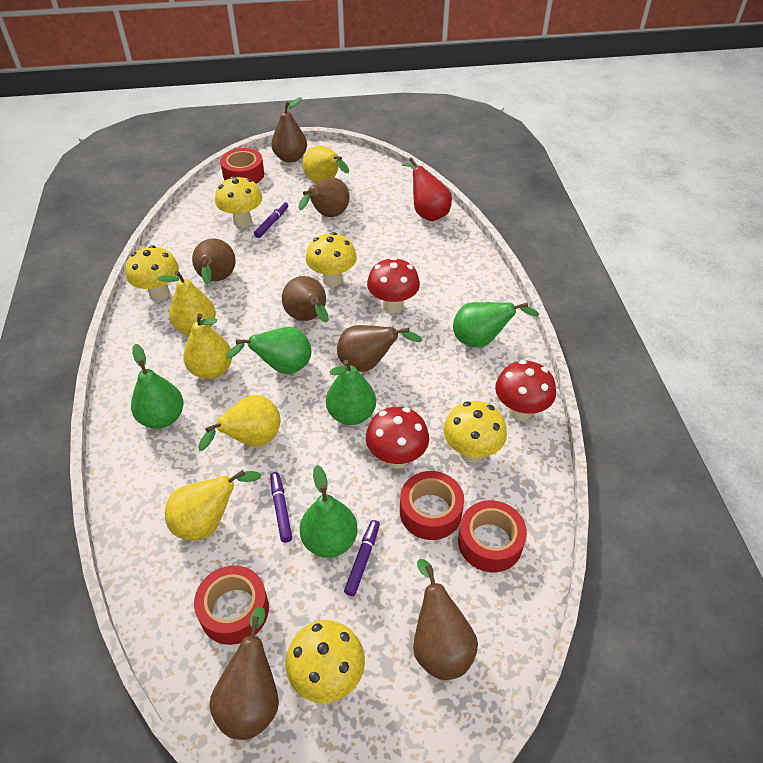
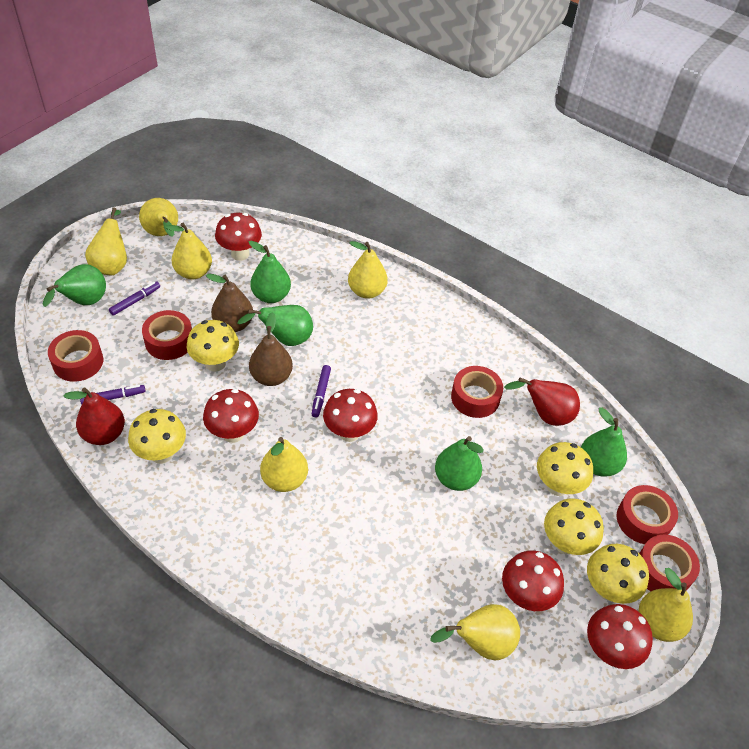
brown pear: 7 -> 2
red mushroom: 3 -> 5
red pear: 1 -> 2
red tape: 4 -> 5
yellow pear: 5 -> 7

